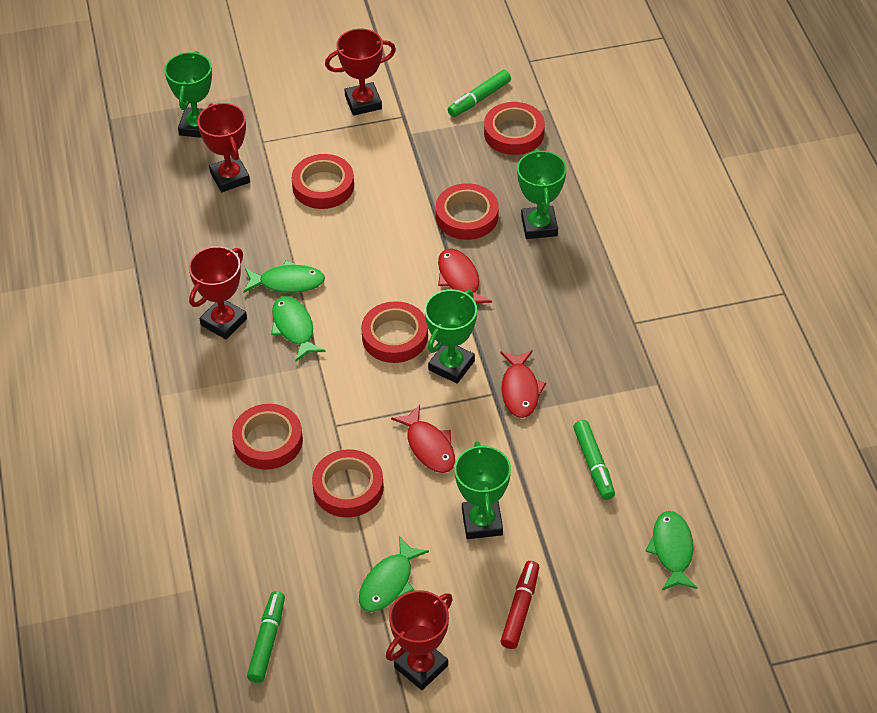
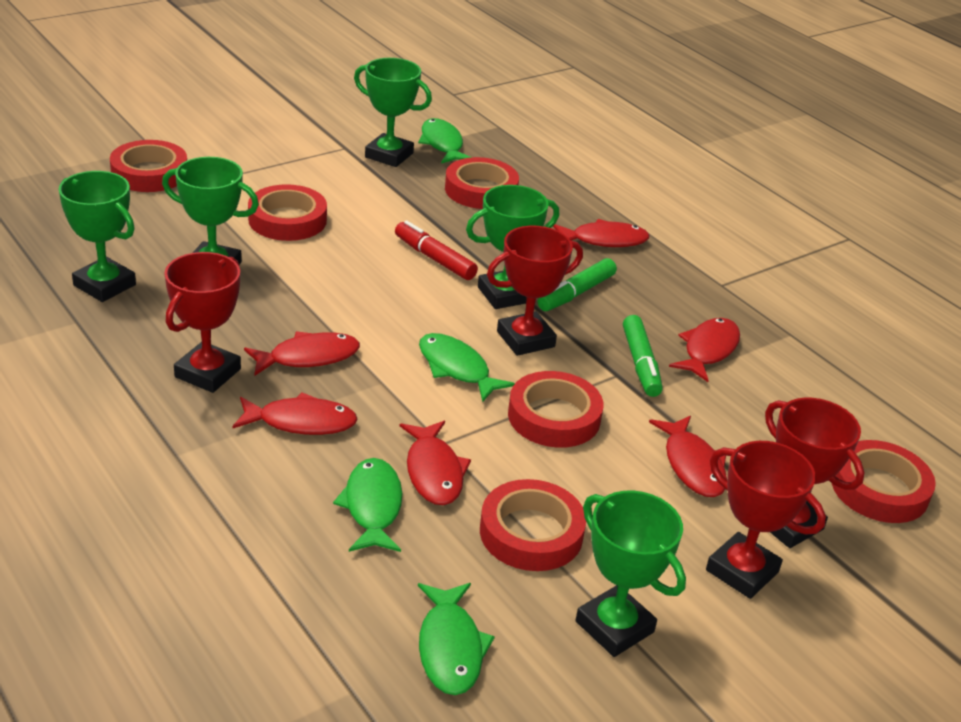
green marker: 3 -> 2
green trophy: 4 -> 5
red fish: 3 -> 6

